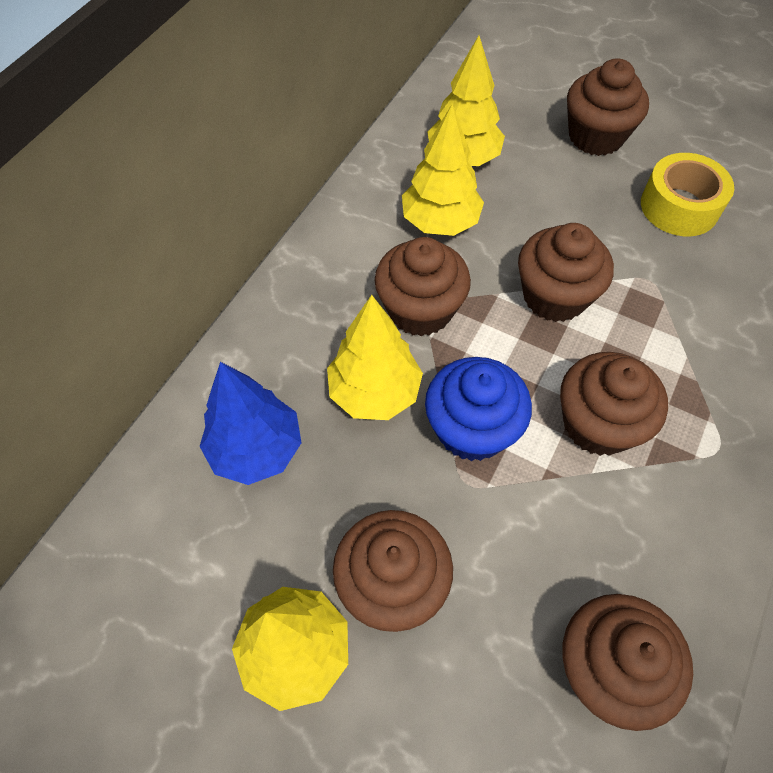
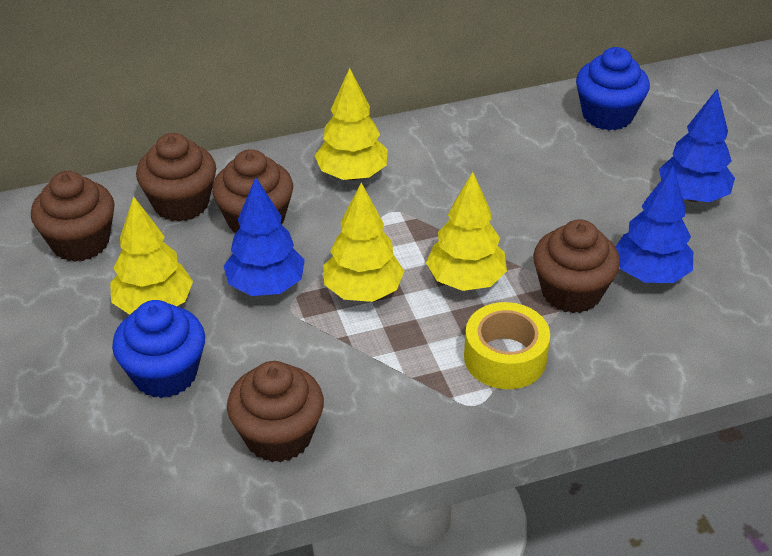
blue cupcake: 1 -> 2
blue tree: 1 -> 3
brown cupcake: 6 -> 5

